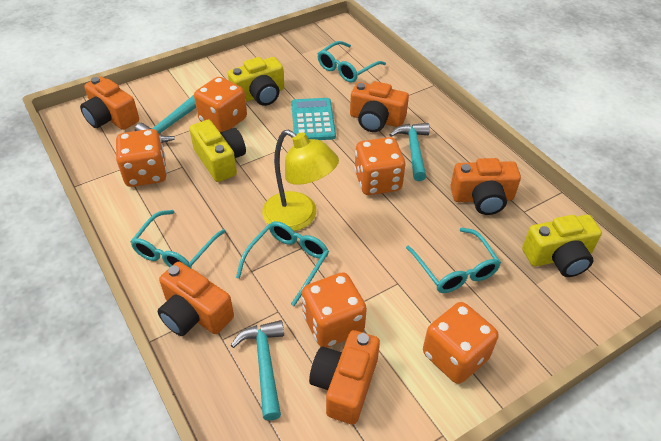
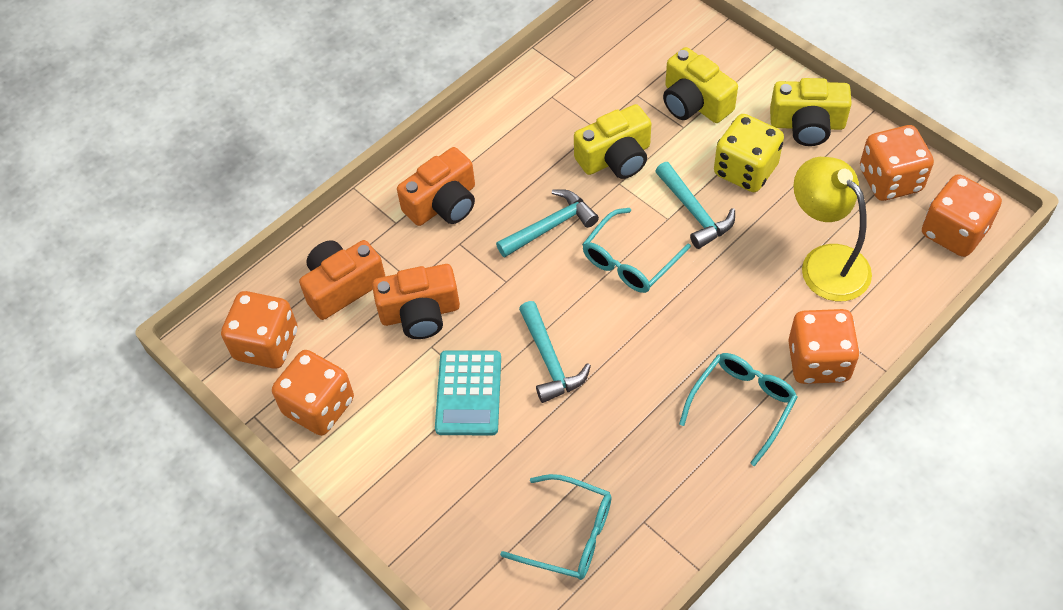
orange camera: 5 -> 3
turquoise glasses: 4 -> 3
yellow dice: 0 -> 1

